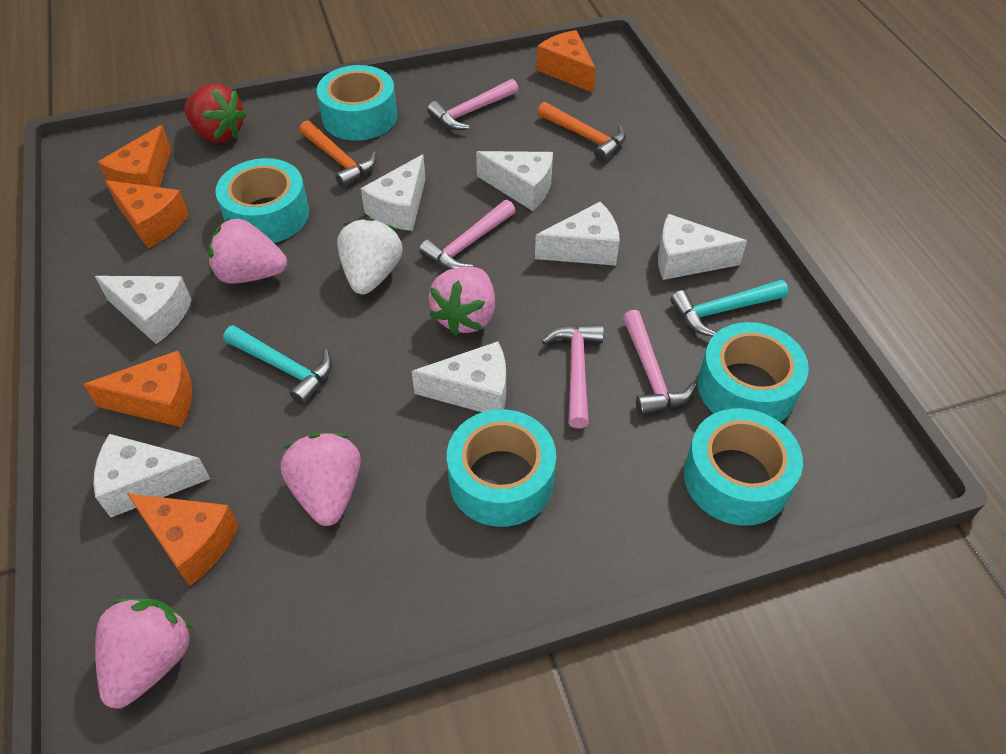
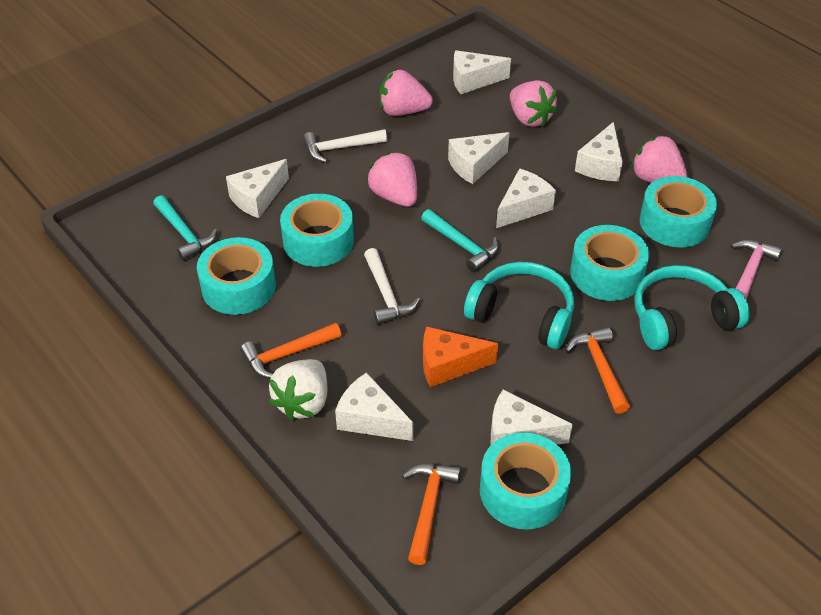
orange cheese: 5 -> 1
orange hammer: 2 -> 3
pink hammer: 4 -> 1
red strawberry: 1 -> 0
turquoise headphones: 0 -> 2
white hammer: 0 -> 2

